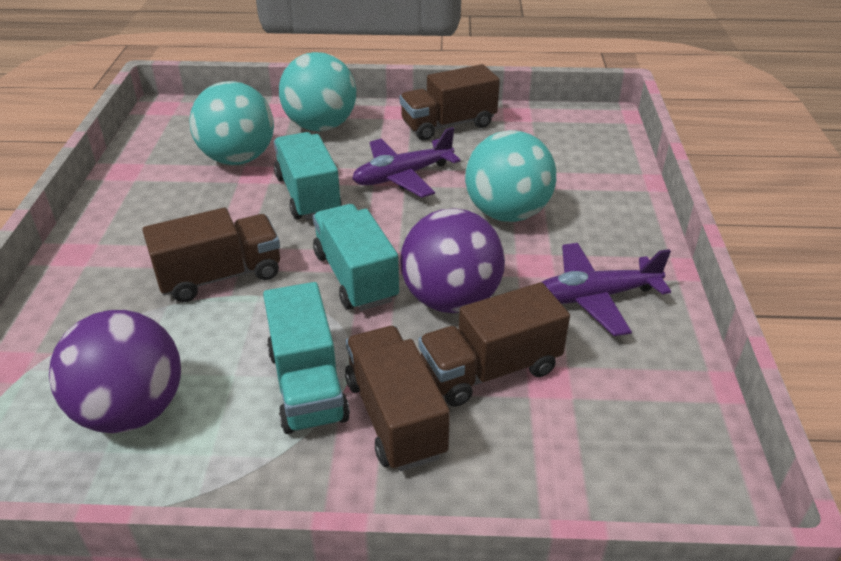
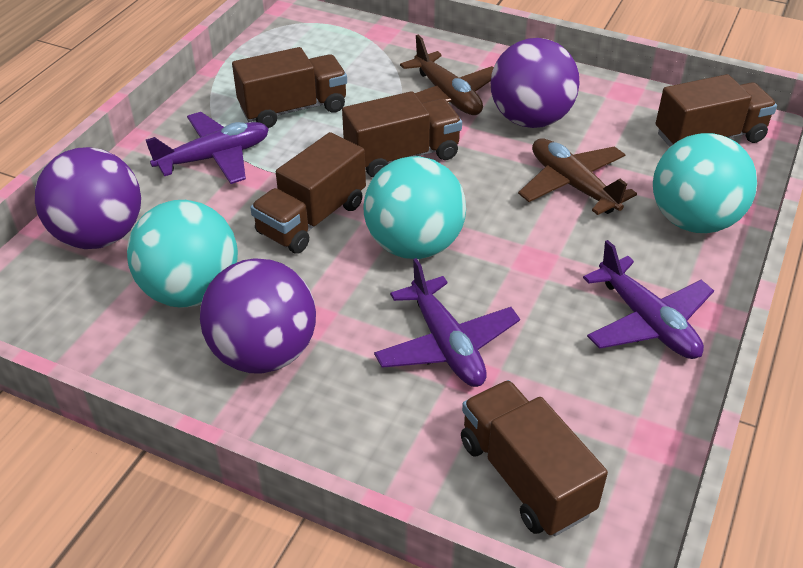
brown plane: 0 -> 2
brown truck: 4 -> 5
purple ball: 2 -> 3
purple plane: 2 -> 3
turquoise truck: 3 -> 0

